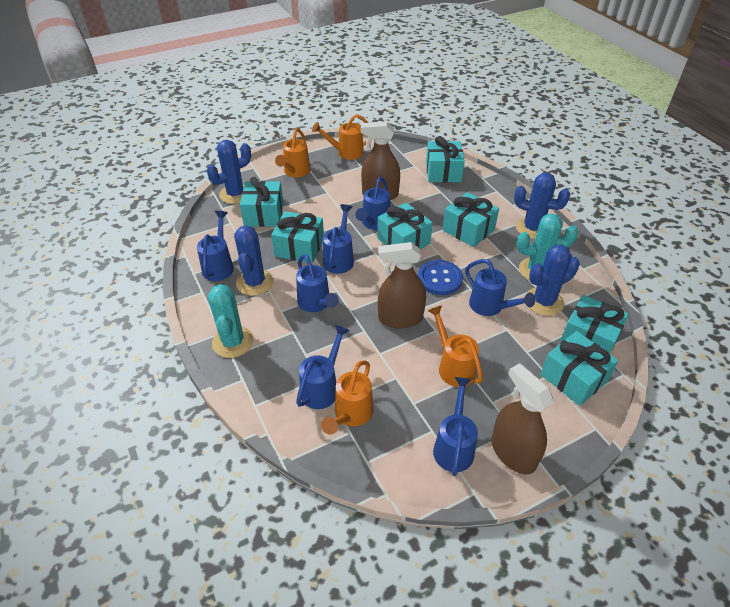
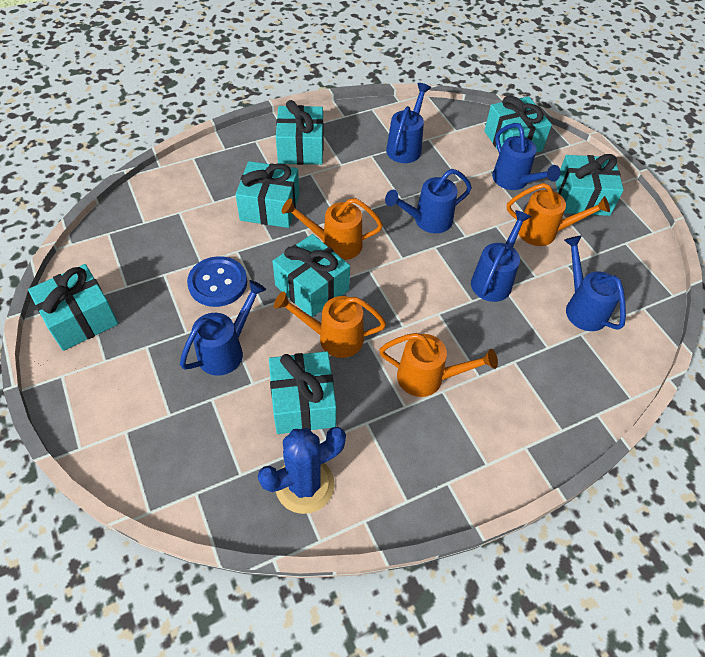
blue cactus: 4 -> 1
blue watering can: 7 -> 6
brown spray bottle: 3 -> 0
turquoise cactus: 2 -> 0

